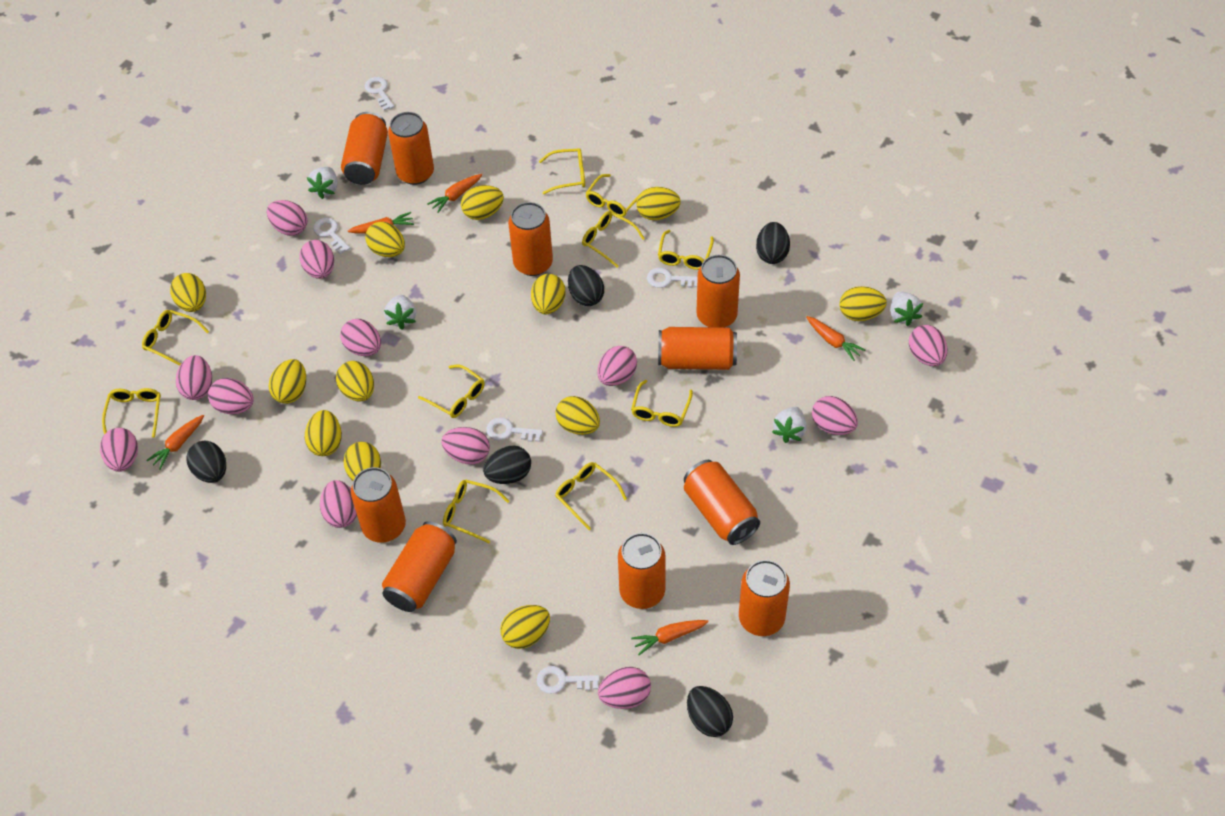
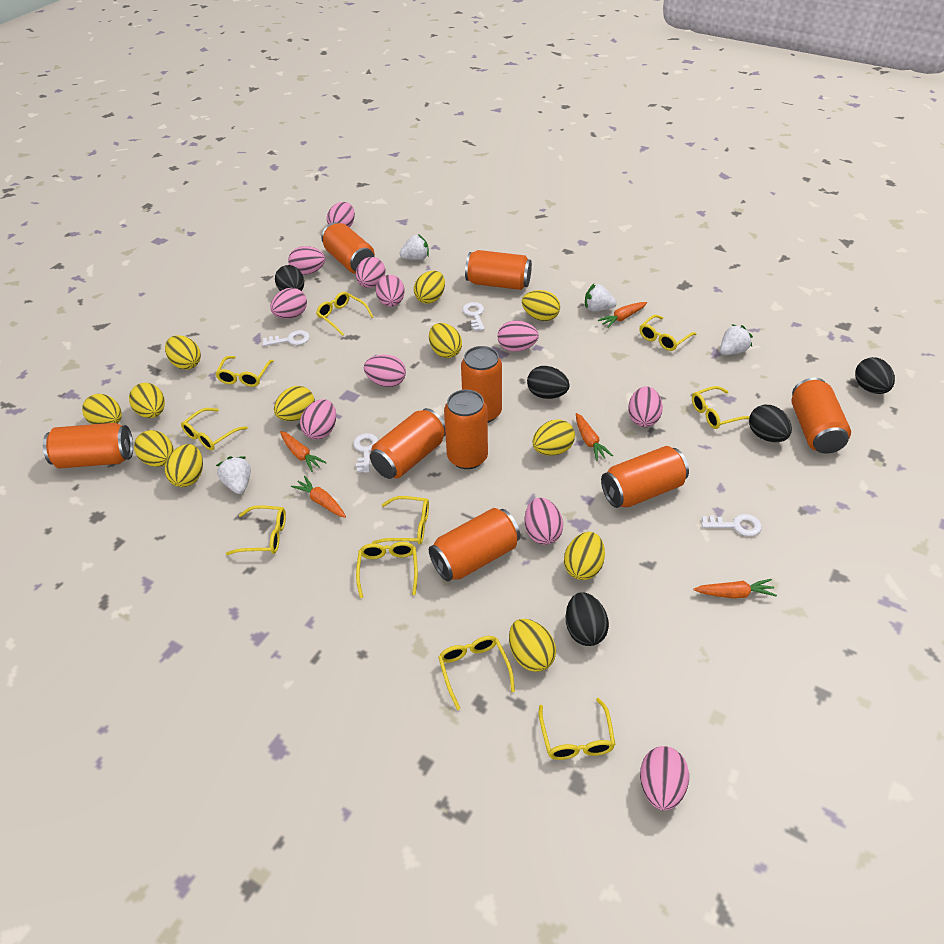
orange can: 10 -> 9
pink egg: 12 -> 11
white key: 5 -> 4

